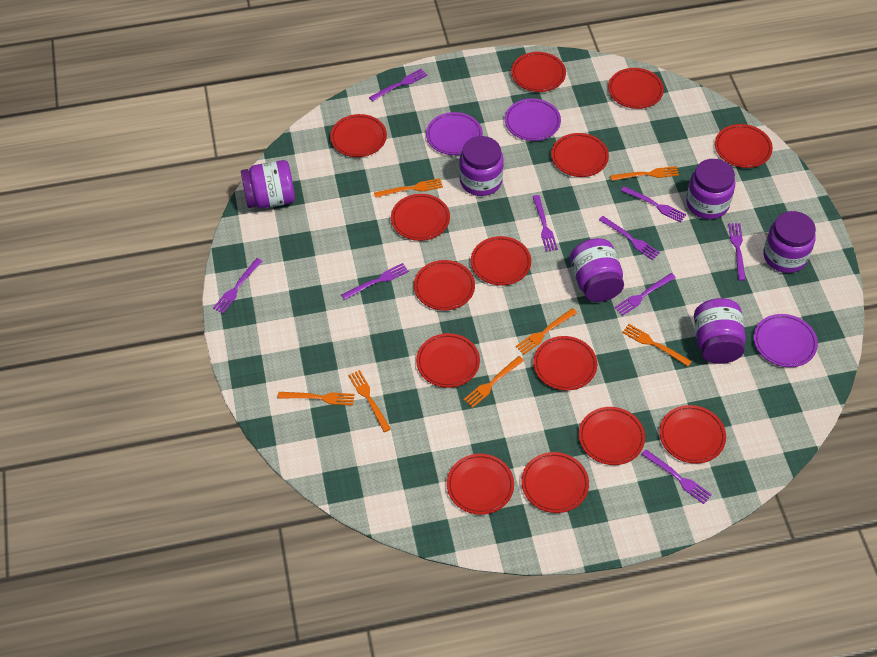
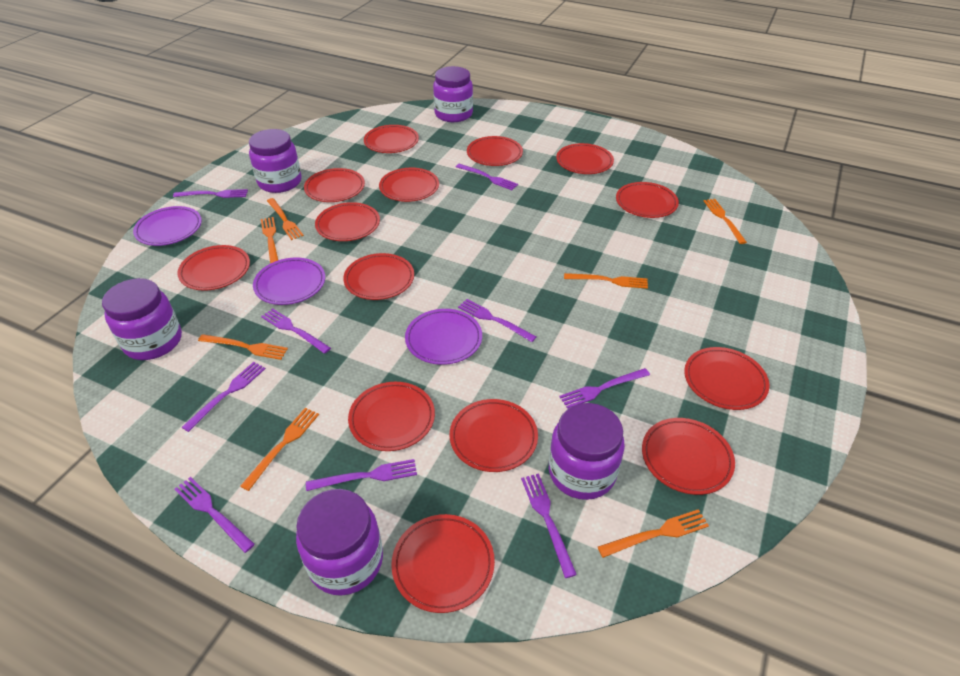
purple jar: 6 -> 5

